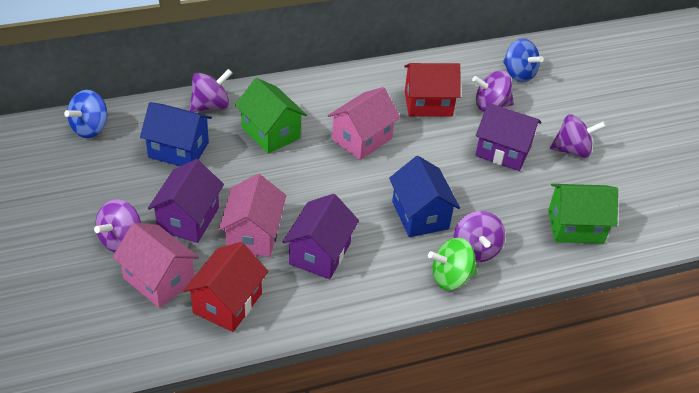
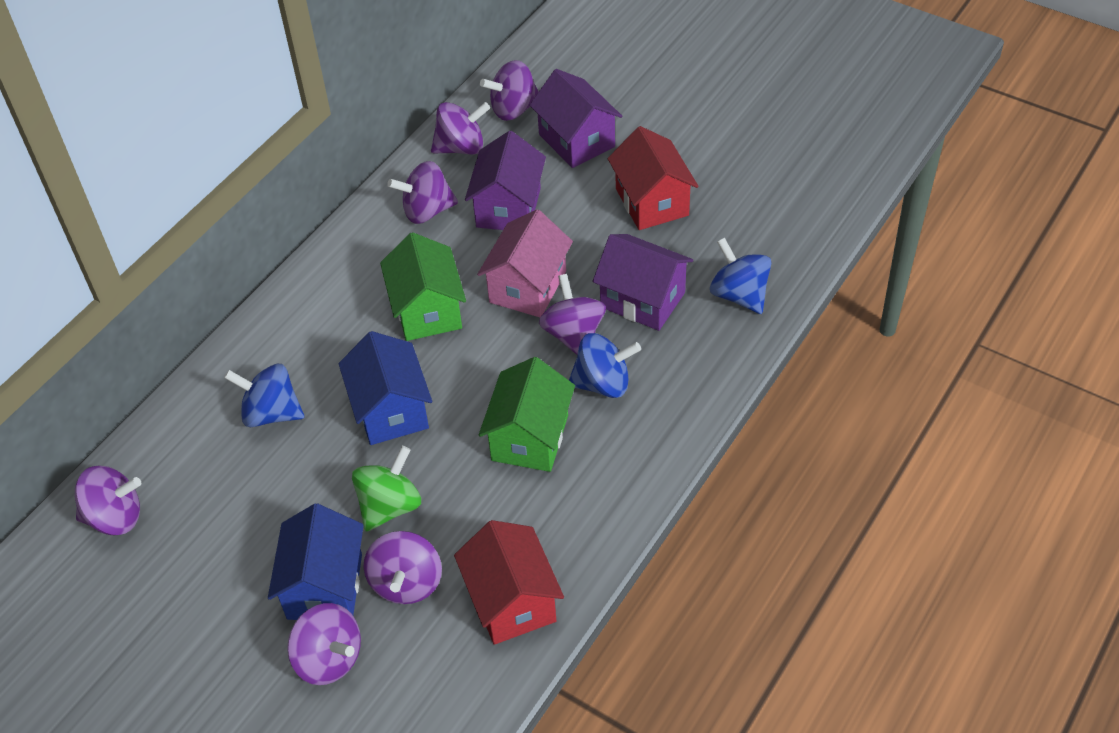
blue spinning top: 2 -> 3
pink house: 3 -> 1
purple spinning top: 5 -> 7

